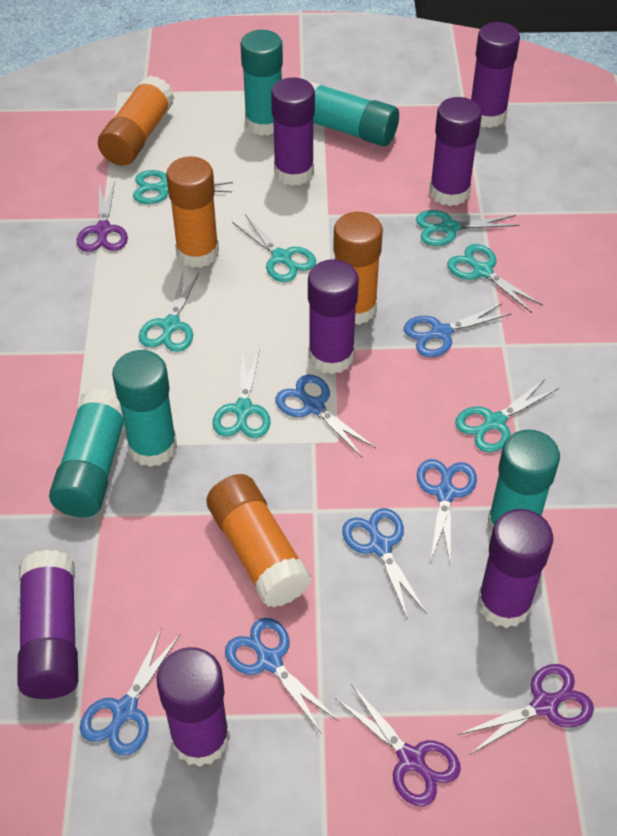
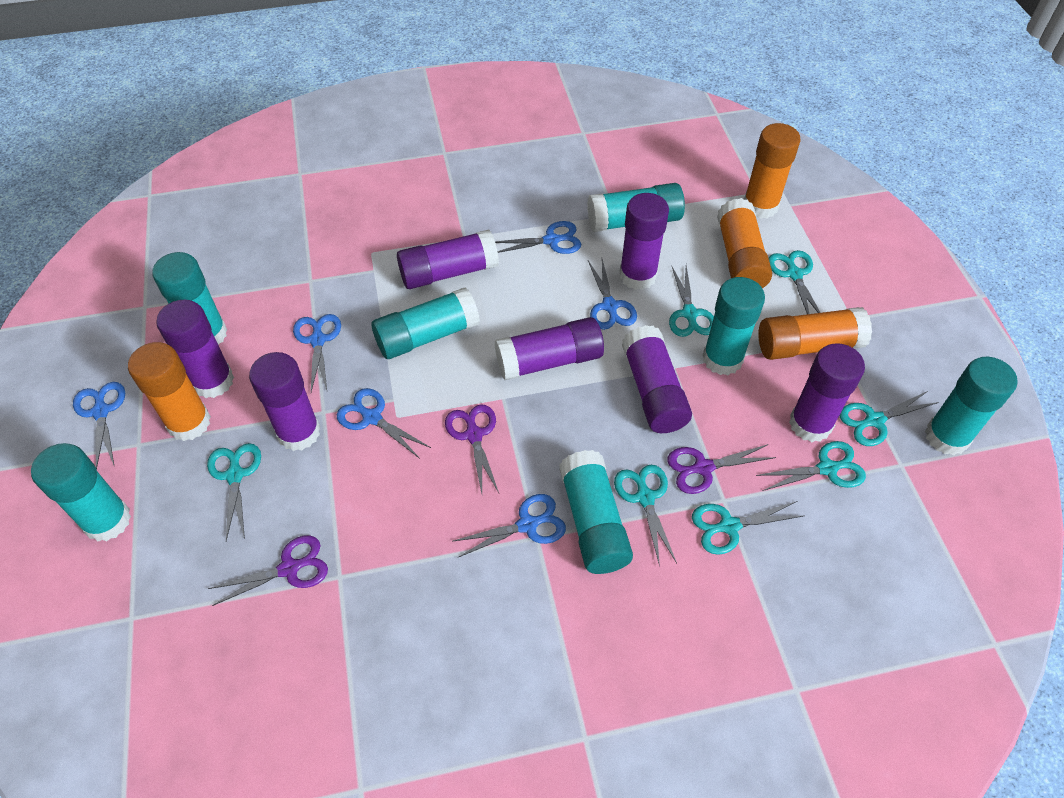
turquoise glue stick: 5 -> 7

